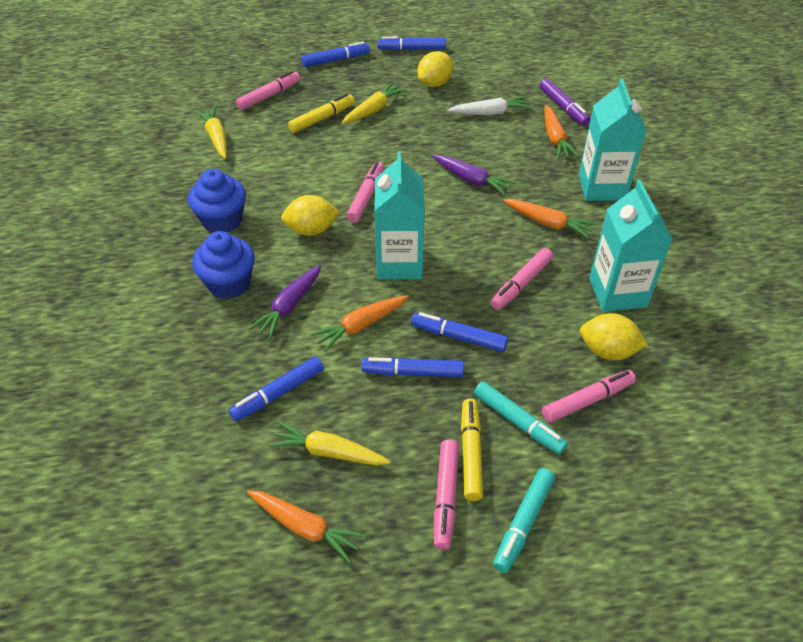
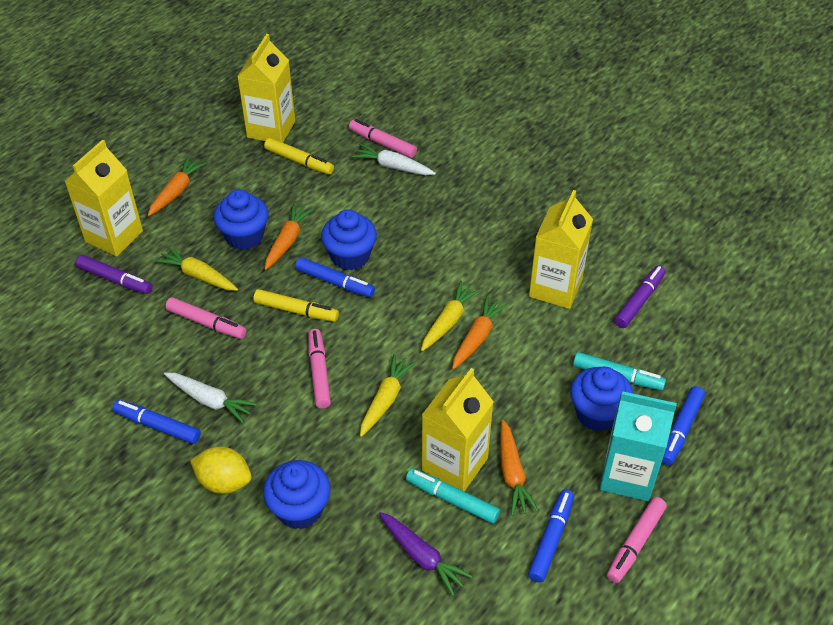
blue cupcake: 2 -> 4
blue marker: 5 -> 4
pink marker: 5 -> 4
purple carrot: 2 -> 1
purple marker: 1 -> 2
turquoise carton: 3 -> 1
white carrot: 1 -> 2
yellow carton: 0 -> 4
yellow lemon: 3 -> 1

